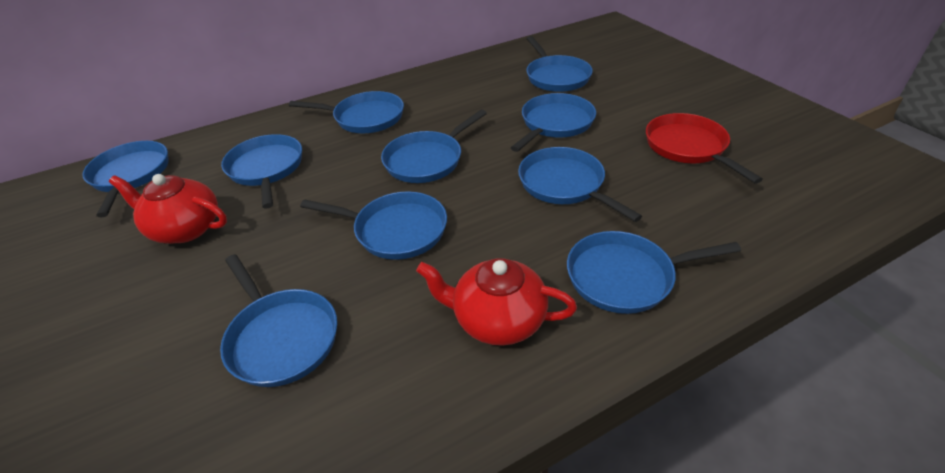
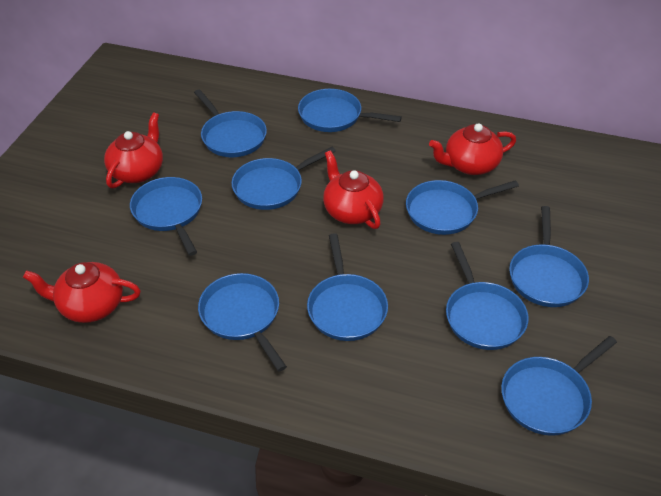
red pan: 1 -> 0
red teapot: 2 -> 4

